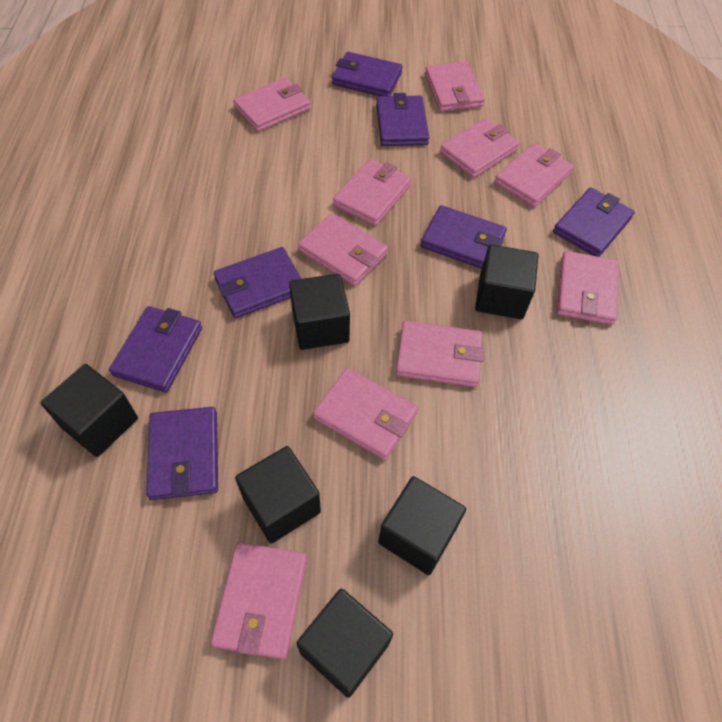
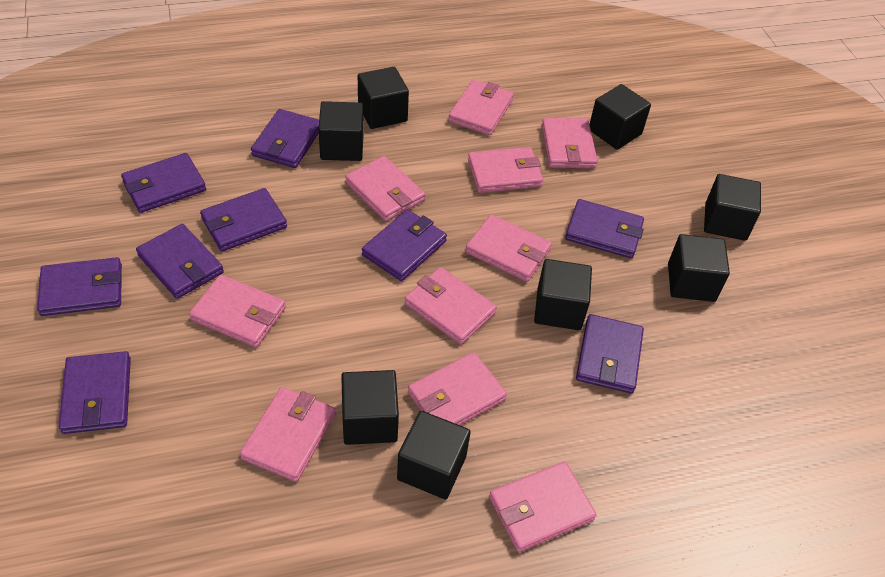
black cube: 6 -> 8
purple wallet: 7 -> 9

